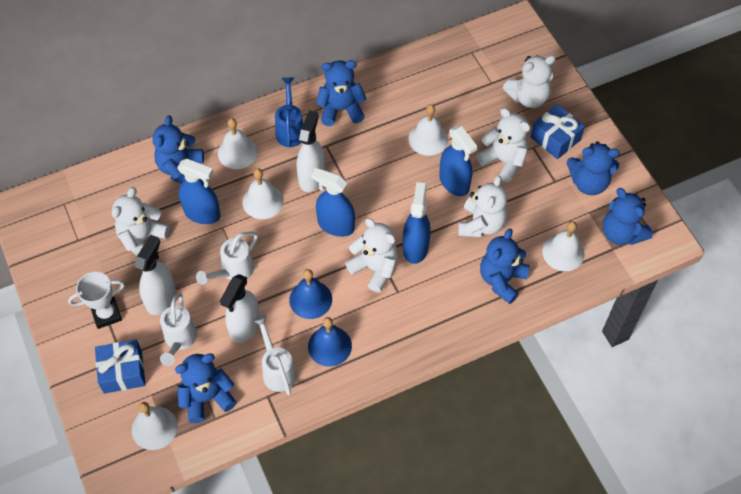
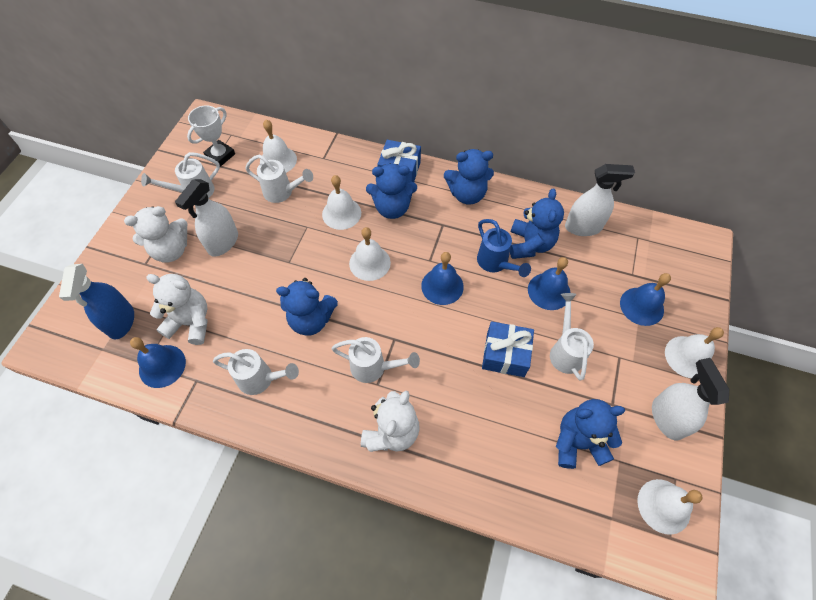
blue bell: 2 -> 4
blue spray bottle: 4 -> 1
blue teddy bear: 6 -> 5
white teddy bear: 5 -> 3
white watering can: 3 -> 5

